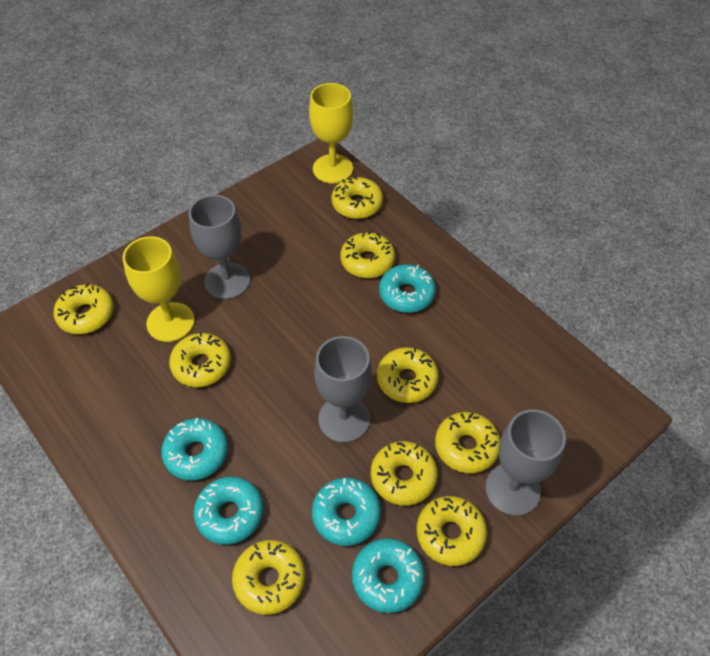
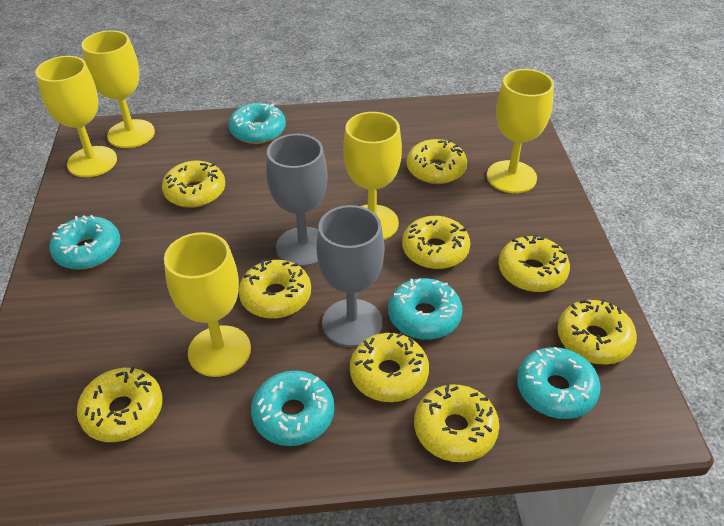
grey goblet: 3 -> 2
yellow goblet: 2 -> 5

